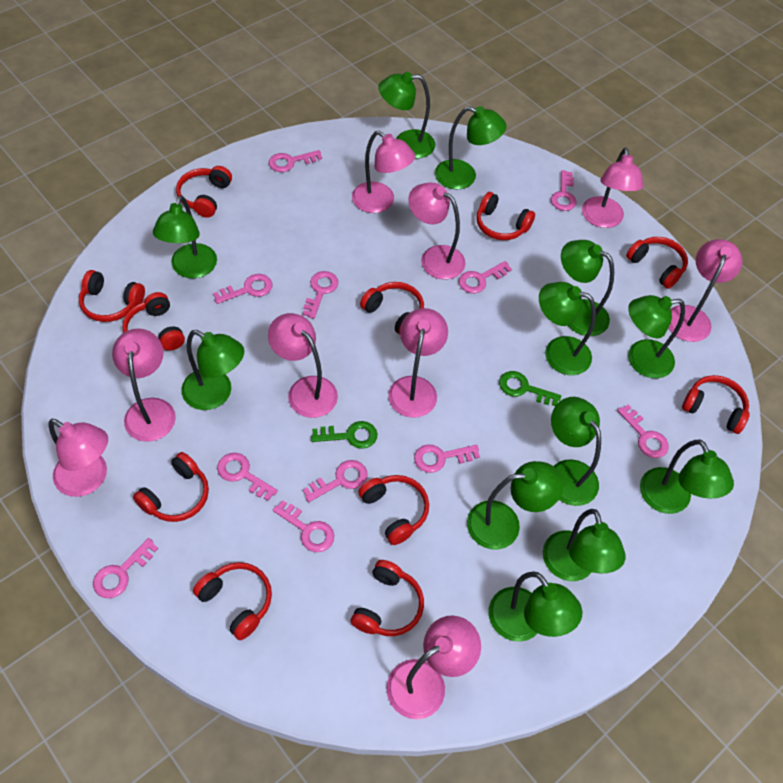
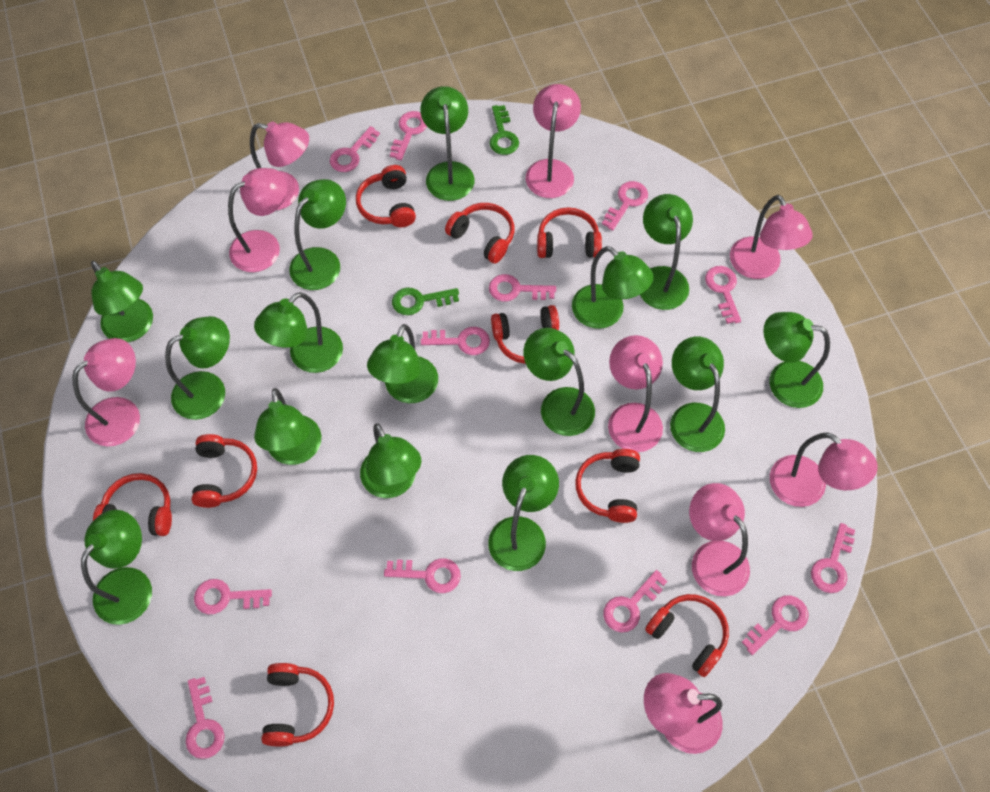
green lamp: 12 -> 15
pink key: 11 -> 12
red headphones: 11 -> 9

